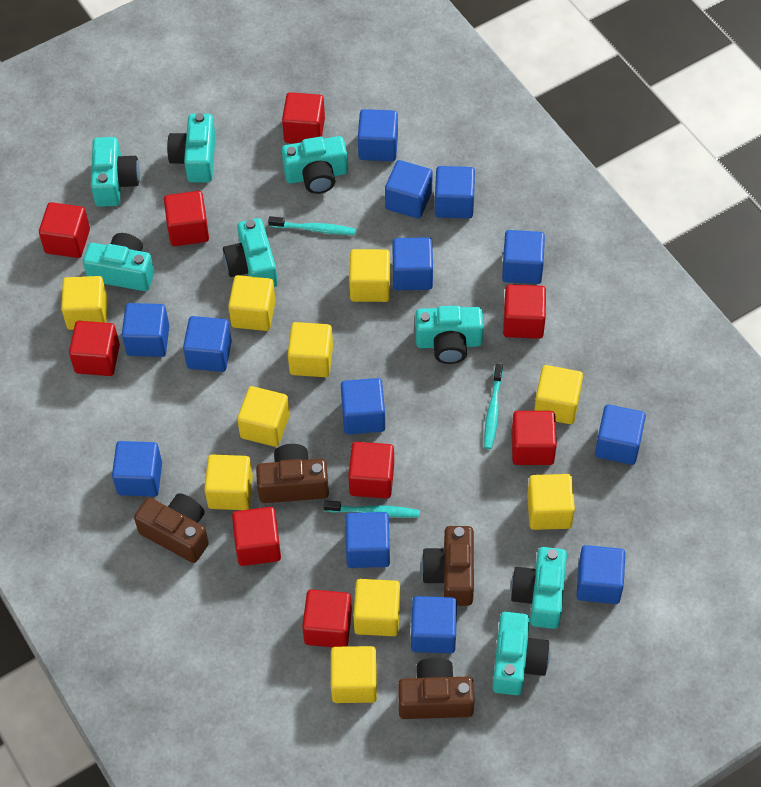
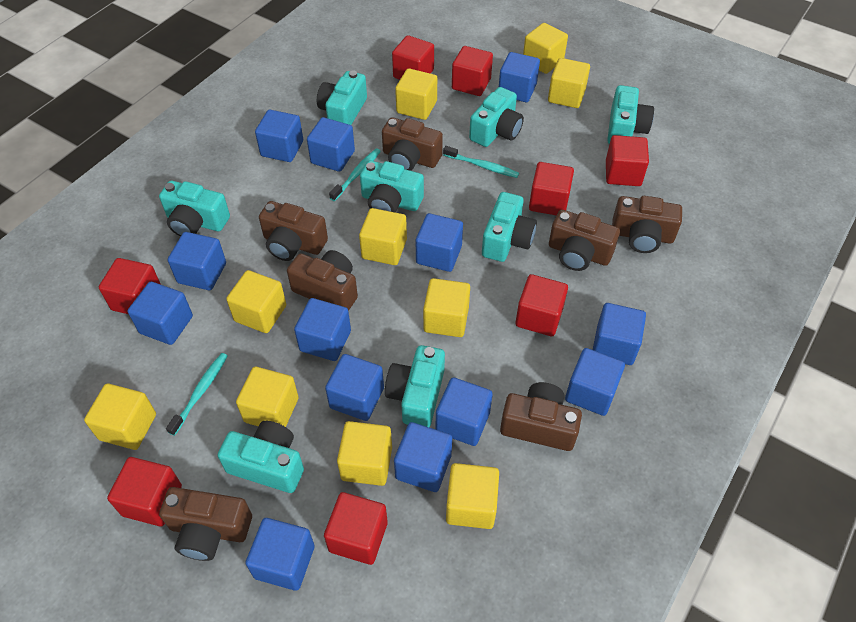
brown camera: 4 -> 7
red cube: 9 -> 8

